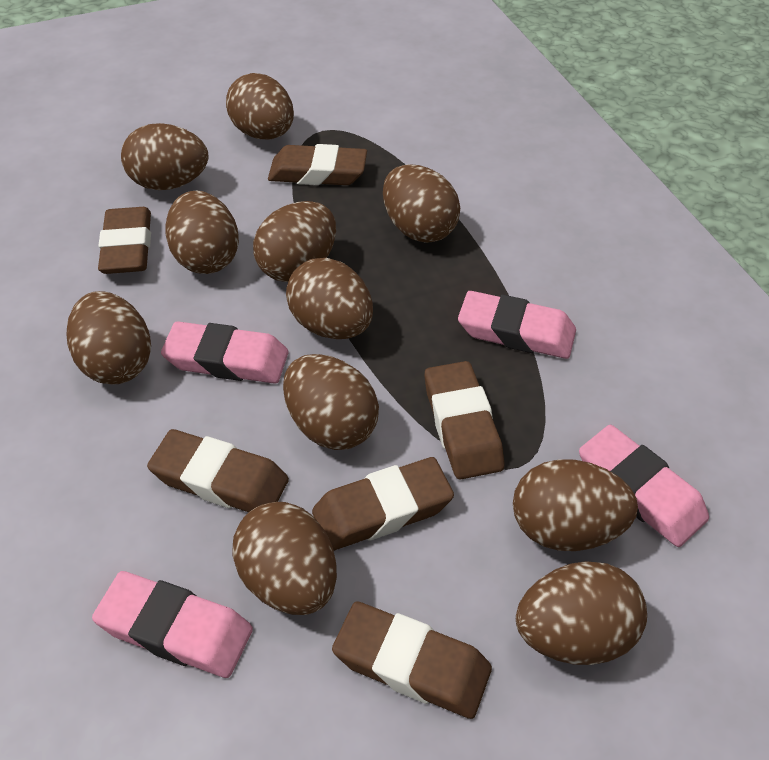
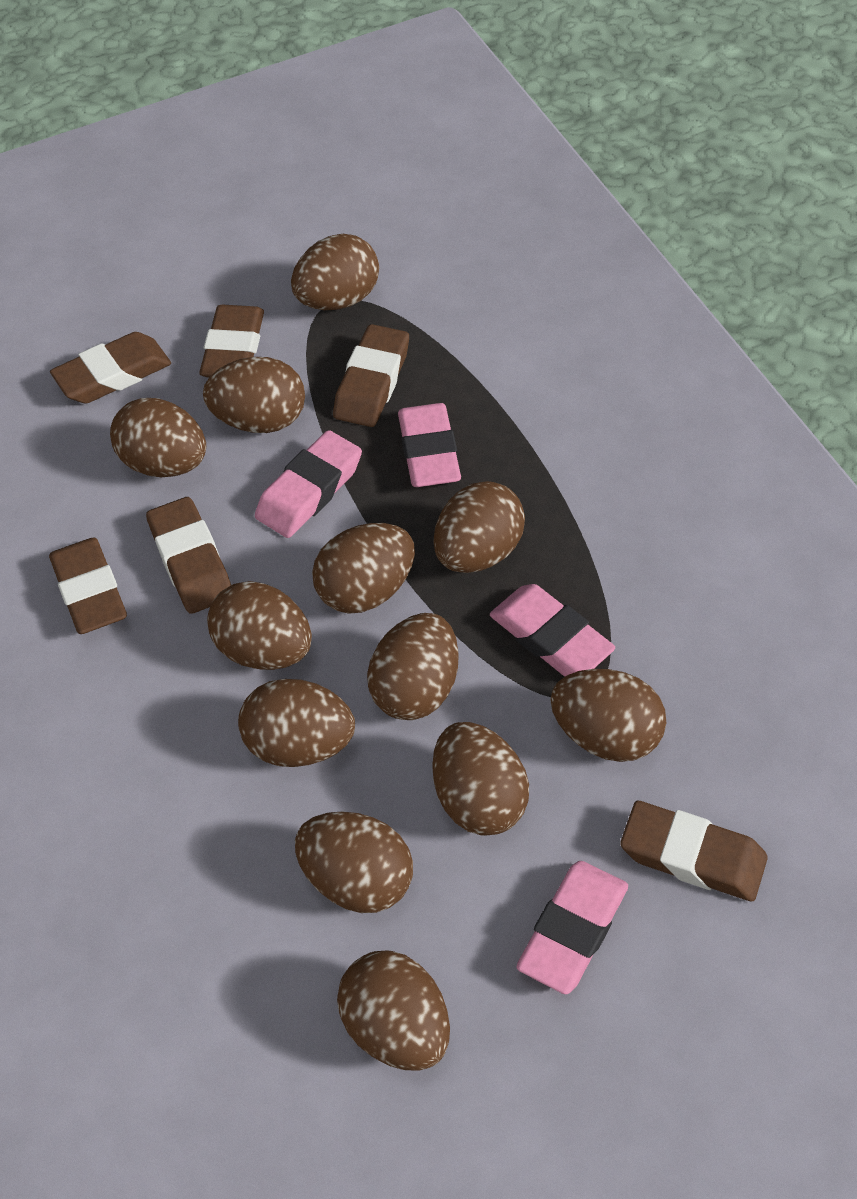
brown egg: 11 -> 12

